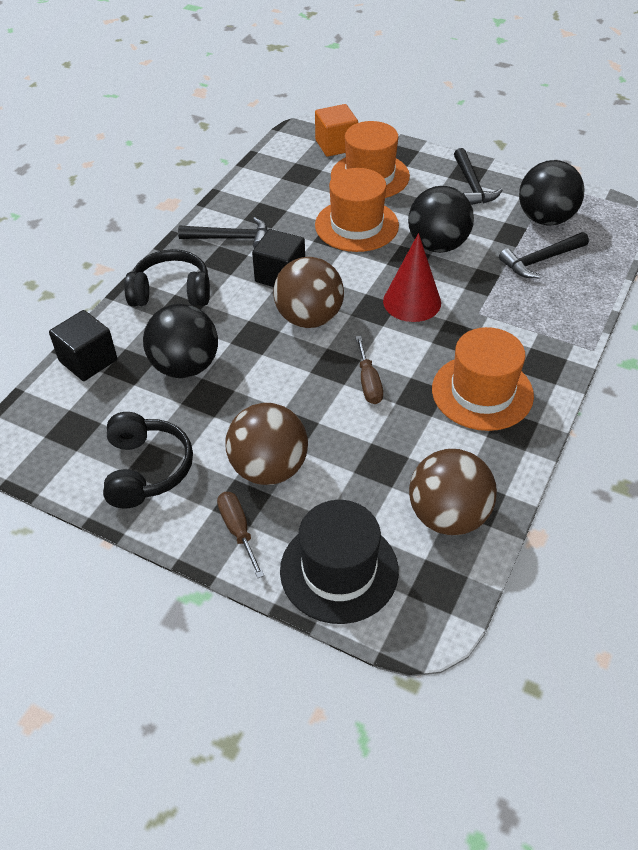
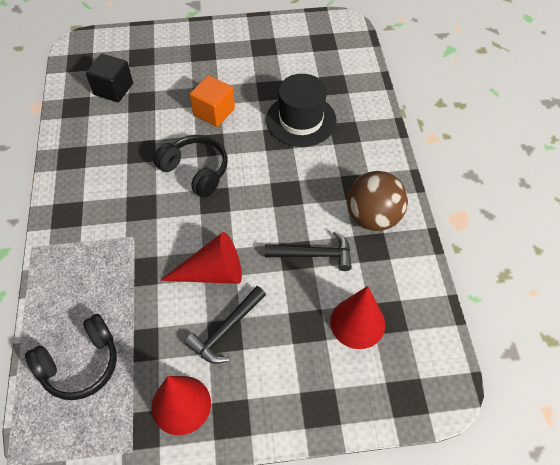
black ball: 3 -> 0
black cube: 2 -> 1
black hammer: 3 -> 2
brown ball: 3 -> 1
brown screwdriver: 2 -> 0
orange hat: 3 -> 0
red cone: 1 -> 3

